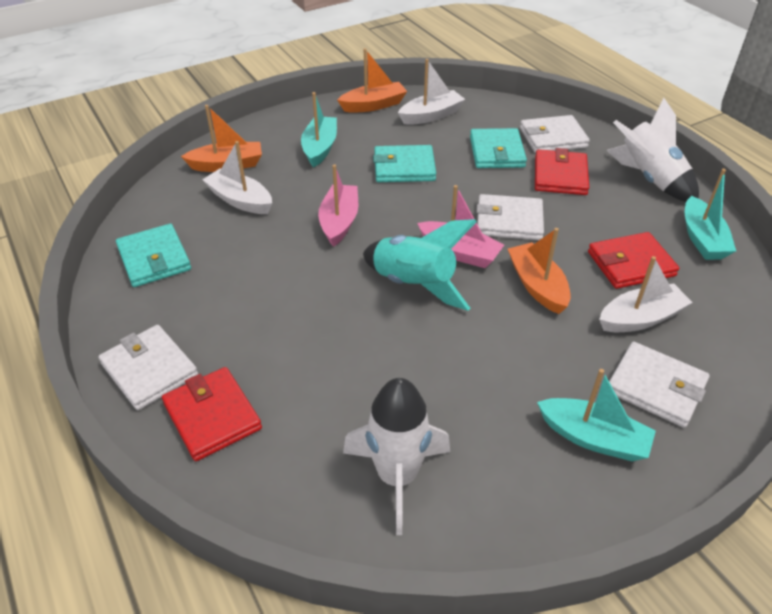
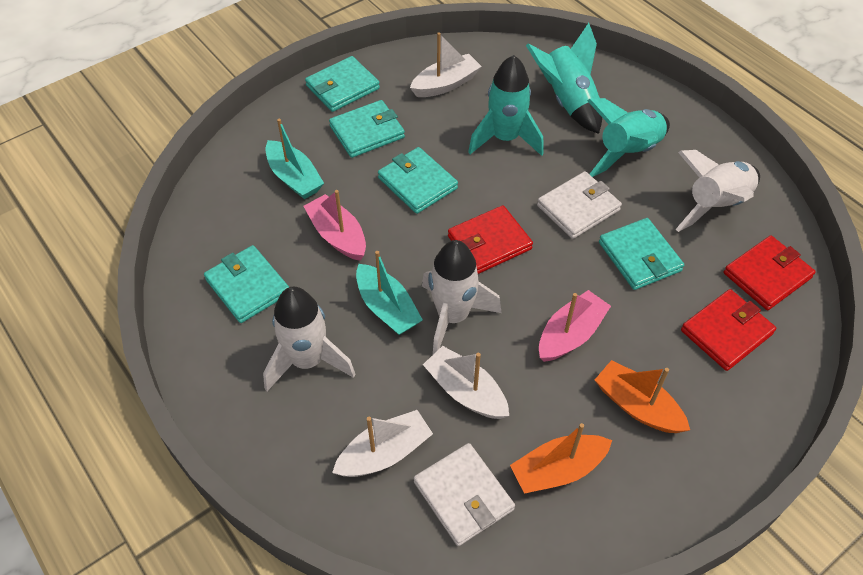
orange boat: 3 -> 2
turquoise boat: 3 -> 2
turquoise rocket: 1 -> 3
turquoise wallet: 3 -> 5
white rocket: 2 -> 3
white wallet: 4 -> 2

